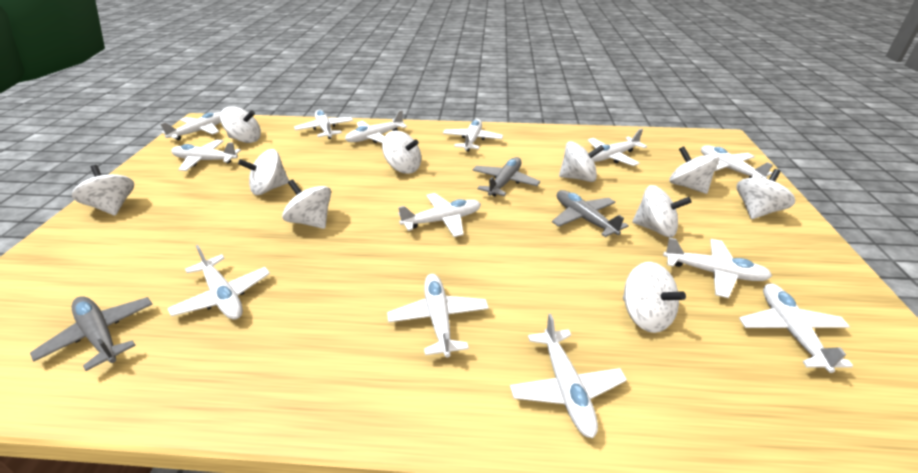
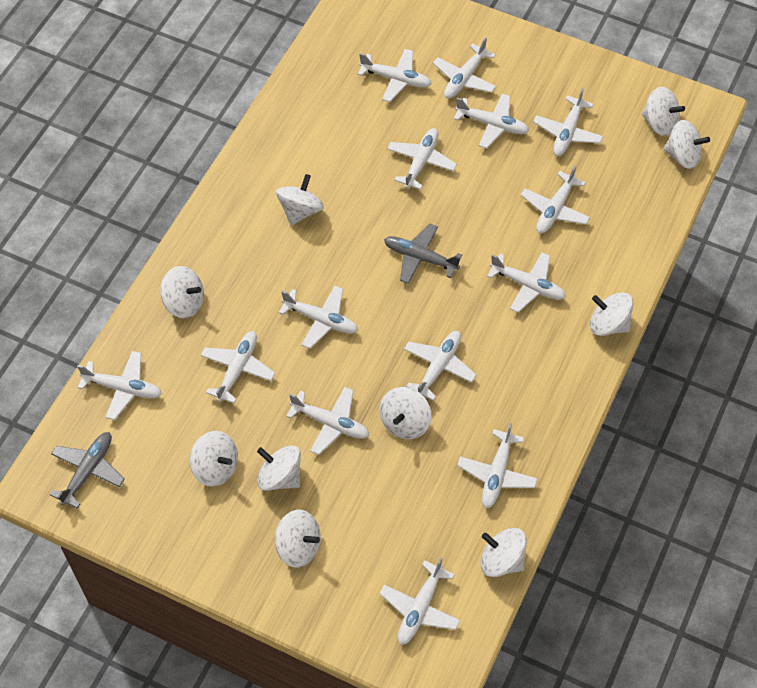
grey plane: 3 -> 2
white plane: 13 -> 14

